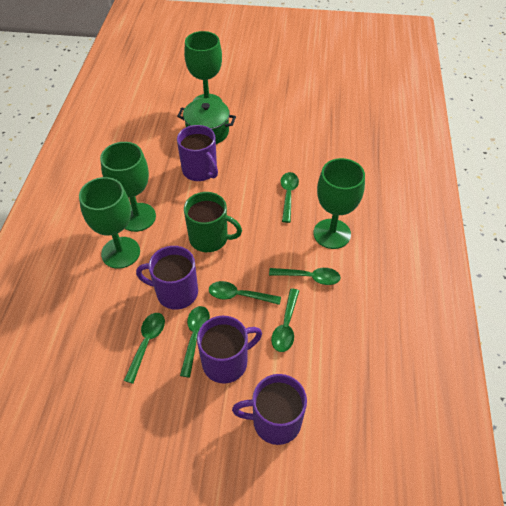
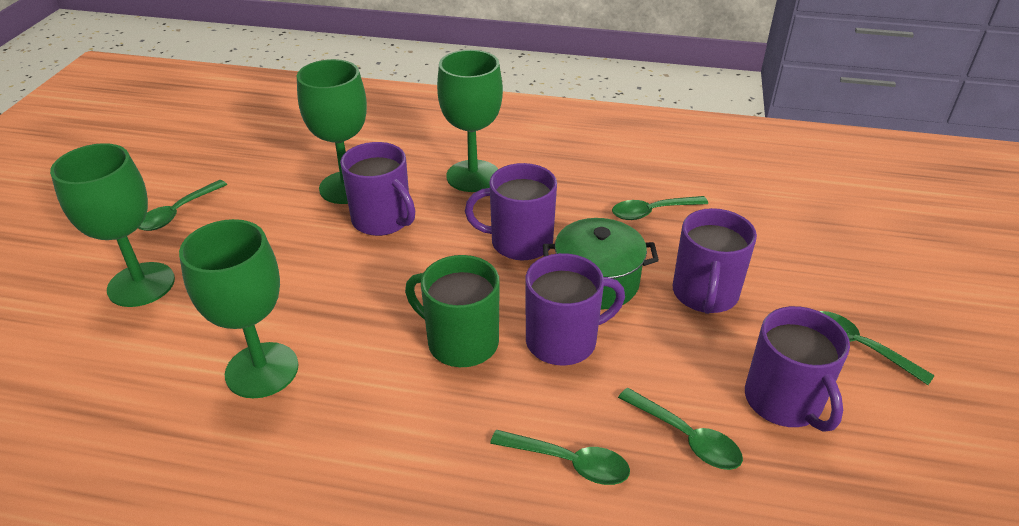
green spoon: 6 -> 5
purple mug: 4 -> 5

